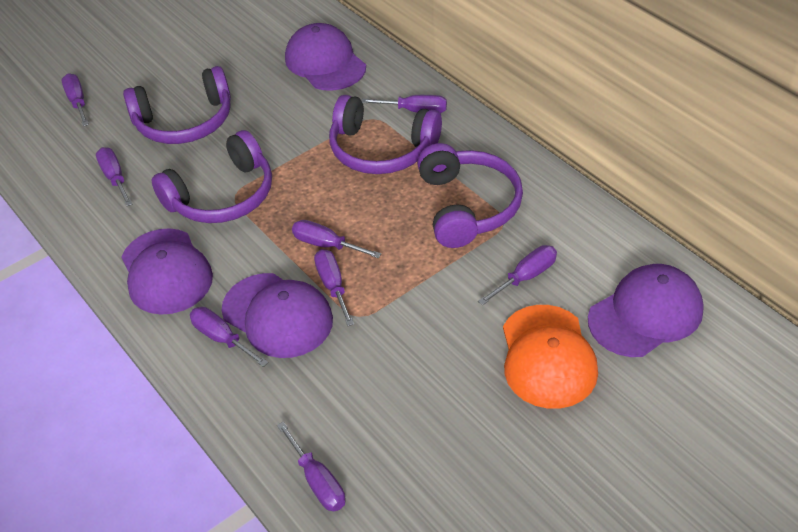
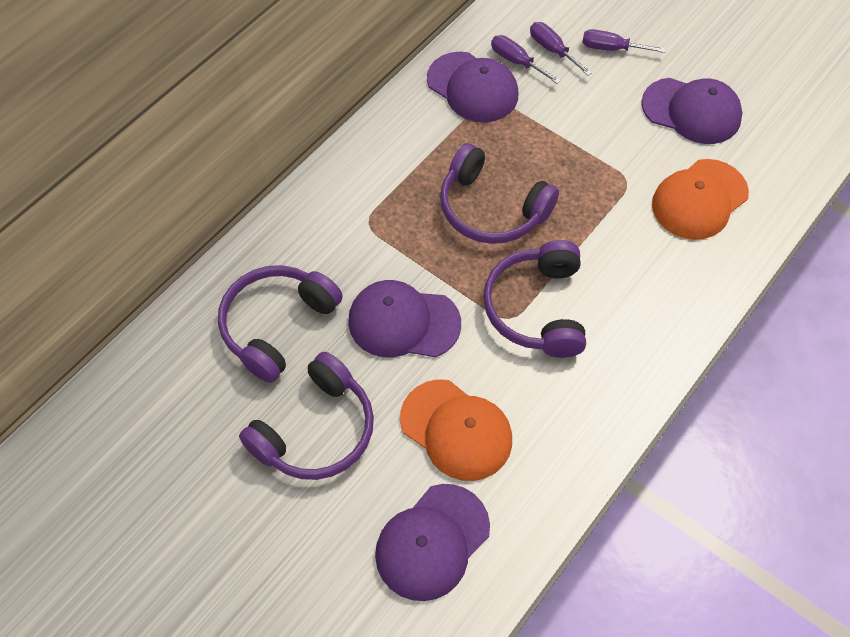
orange cap: 1 -> 2
purple screwdriver: 8 -> 3

